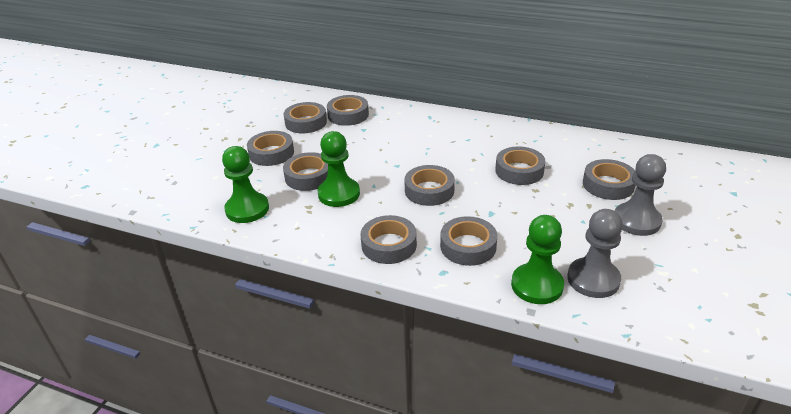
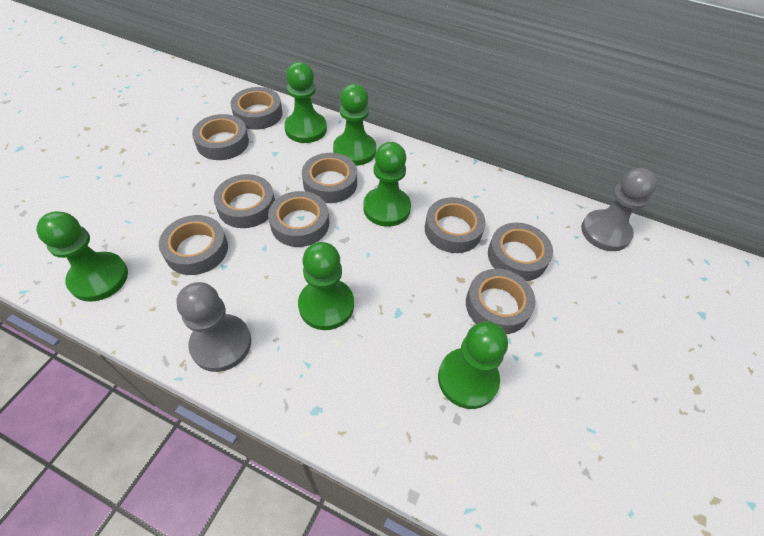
green pawn: 3 -> 6

